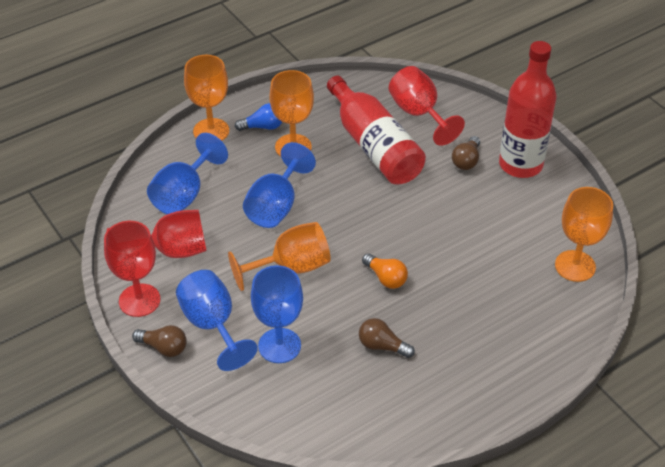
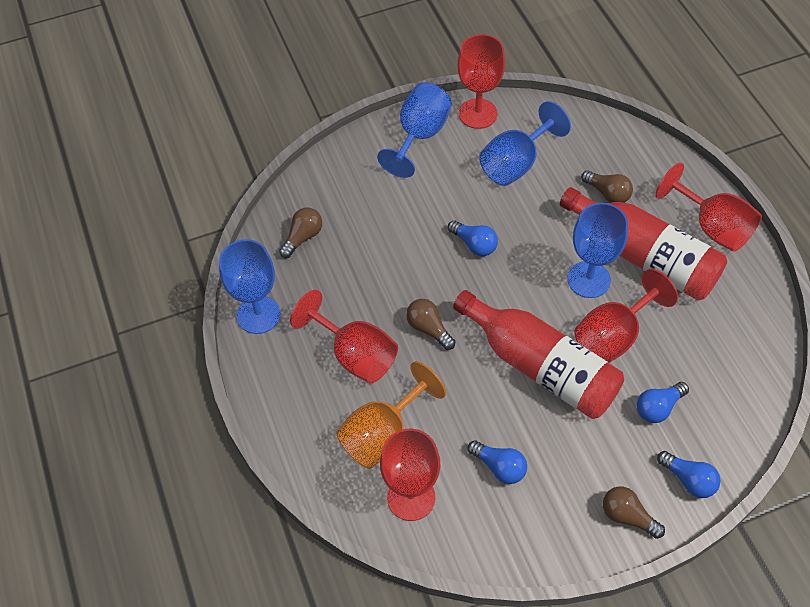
blue light bulb: 1 -> 4
brown light bulb: 3 -> 4
orange goblet: 4 -> 1
orange light bulb: 1 -> 0
red goblet: 3 -> 5

